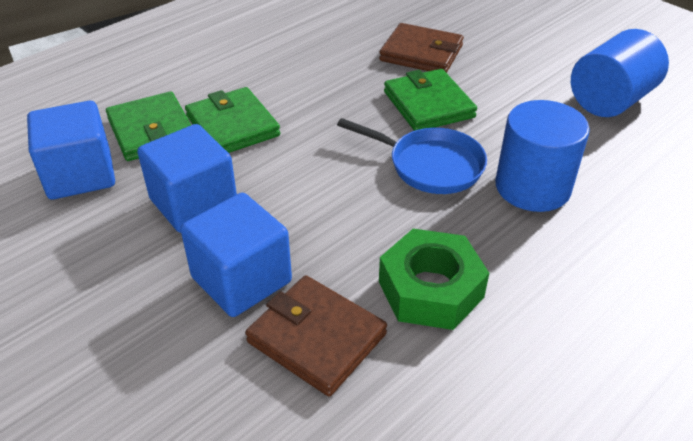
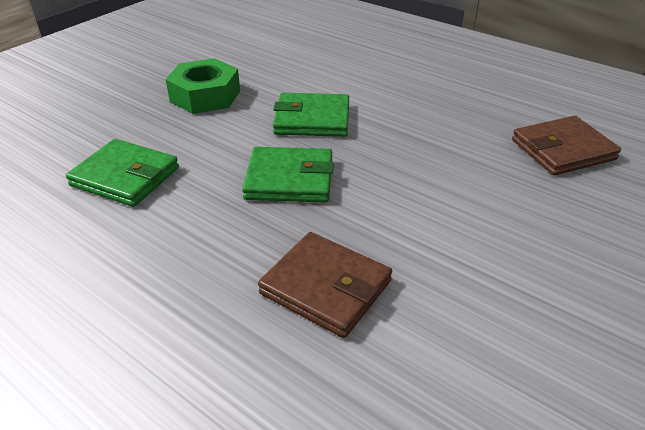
blue cube: 3 -> 0
blue cylinder: 2 -> 0
blue pan: 1 -> 0

